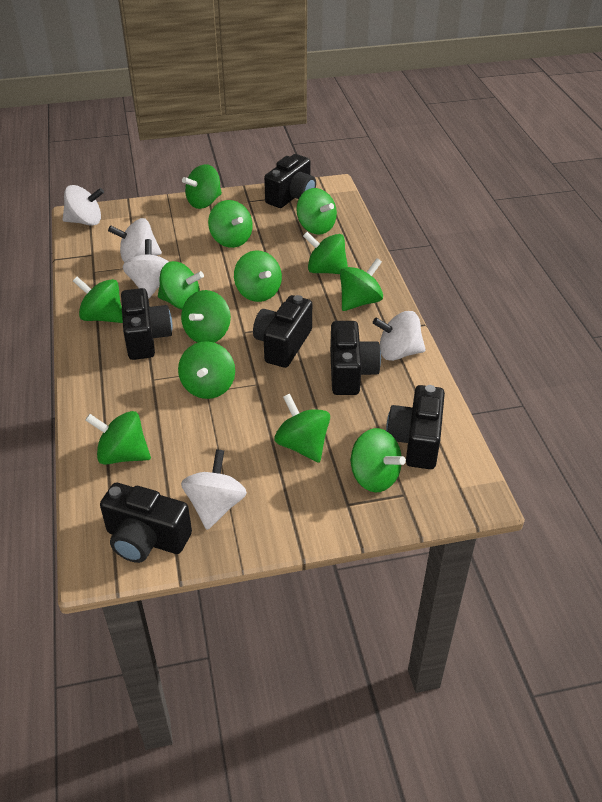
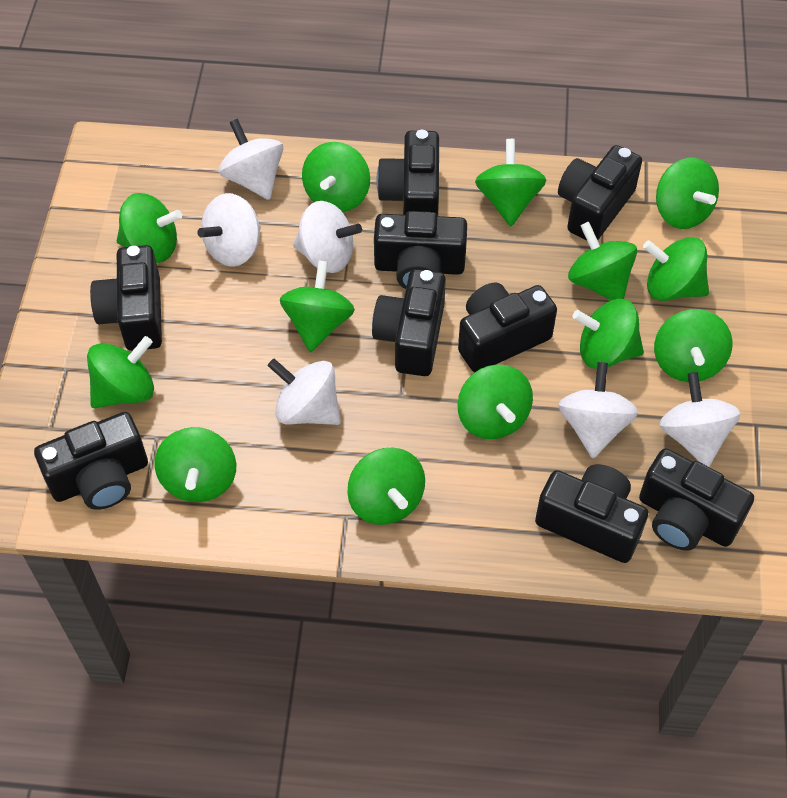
black camera: 6 -> 9
white spinning top: 5 -> 6

